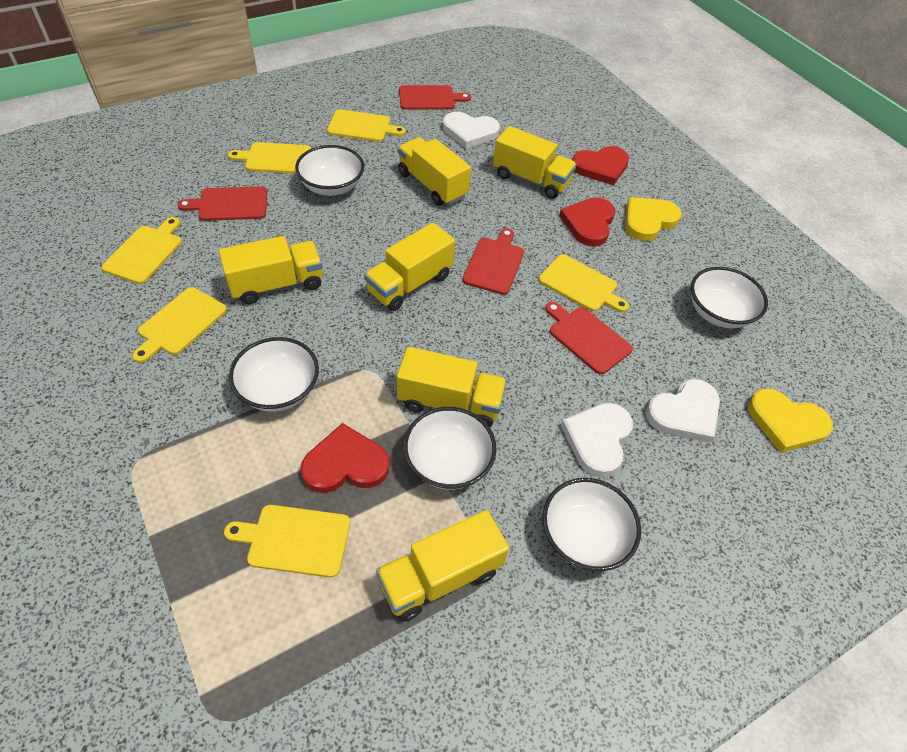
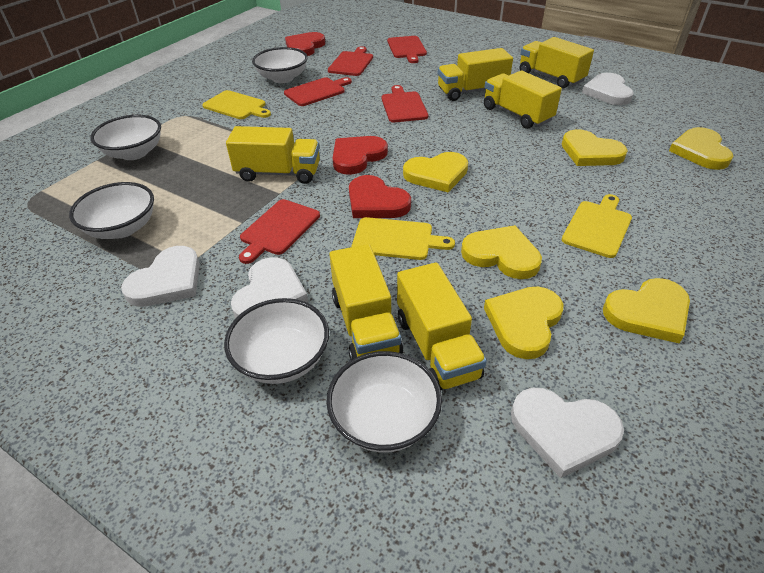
red cutting board: 4 -> 5
white heart: 3 -> 4
yellow cutting board: 6 -> 3
yellow heart: 2 -> 6

